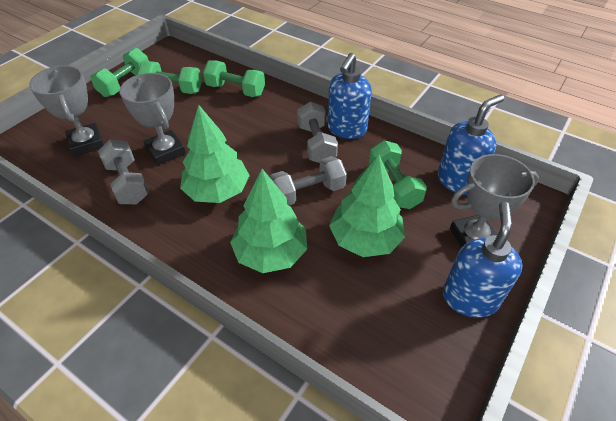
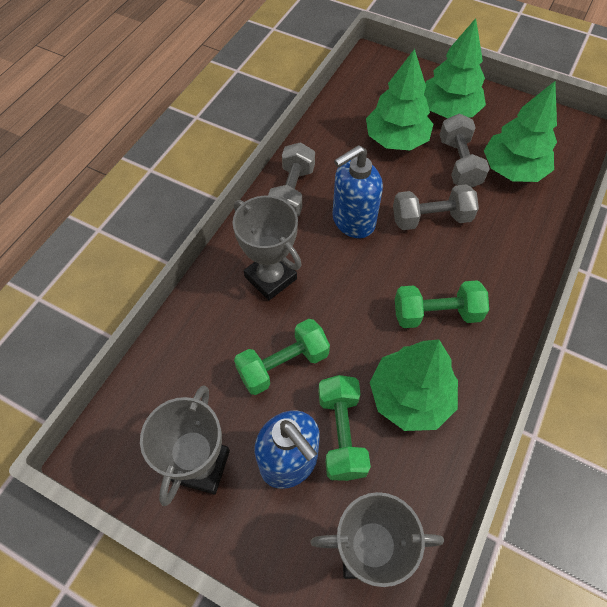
blue soap dispenser: 3 -> 2
green dumbbell: 4 -> 3
green tree: 3 -> 4

